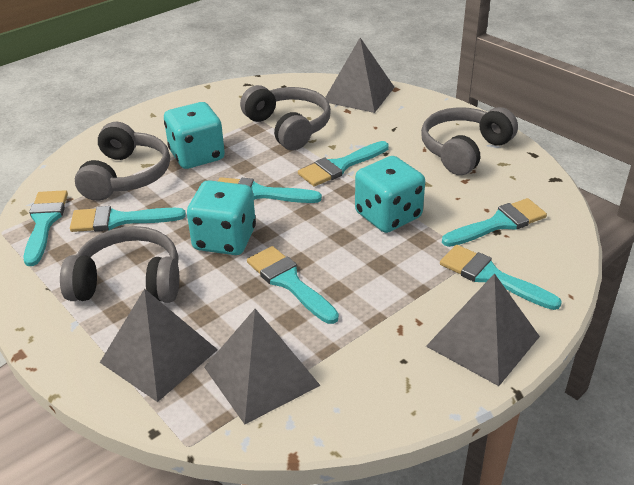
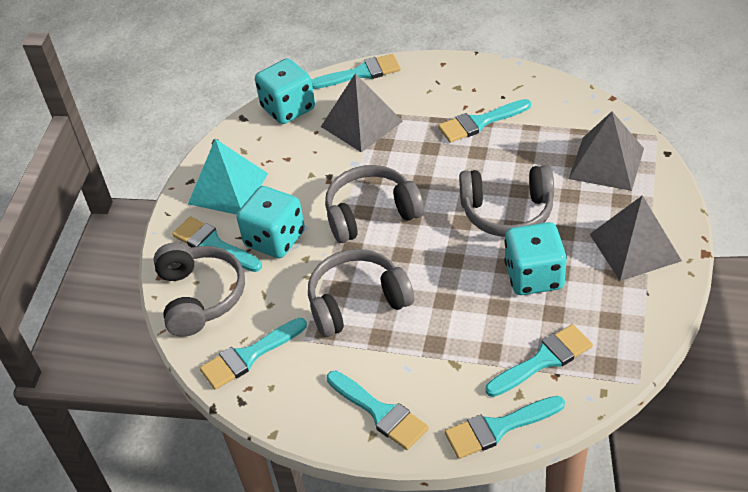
grey pyramid: 4 -> 3
turquoise pyramid: 0 -> 1

